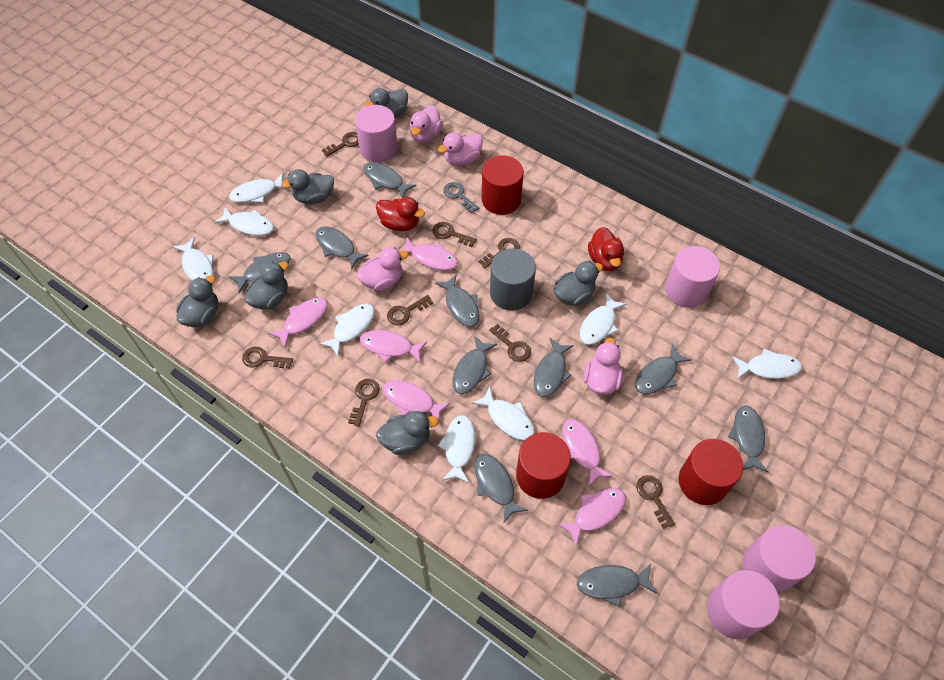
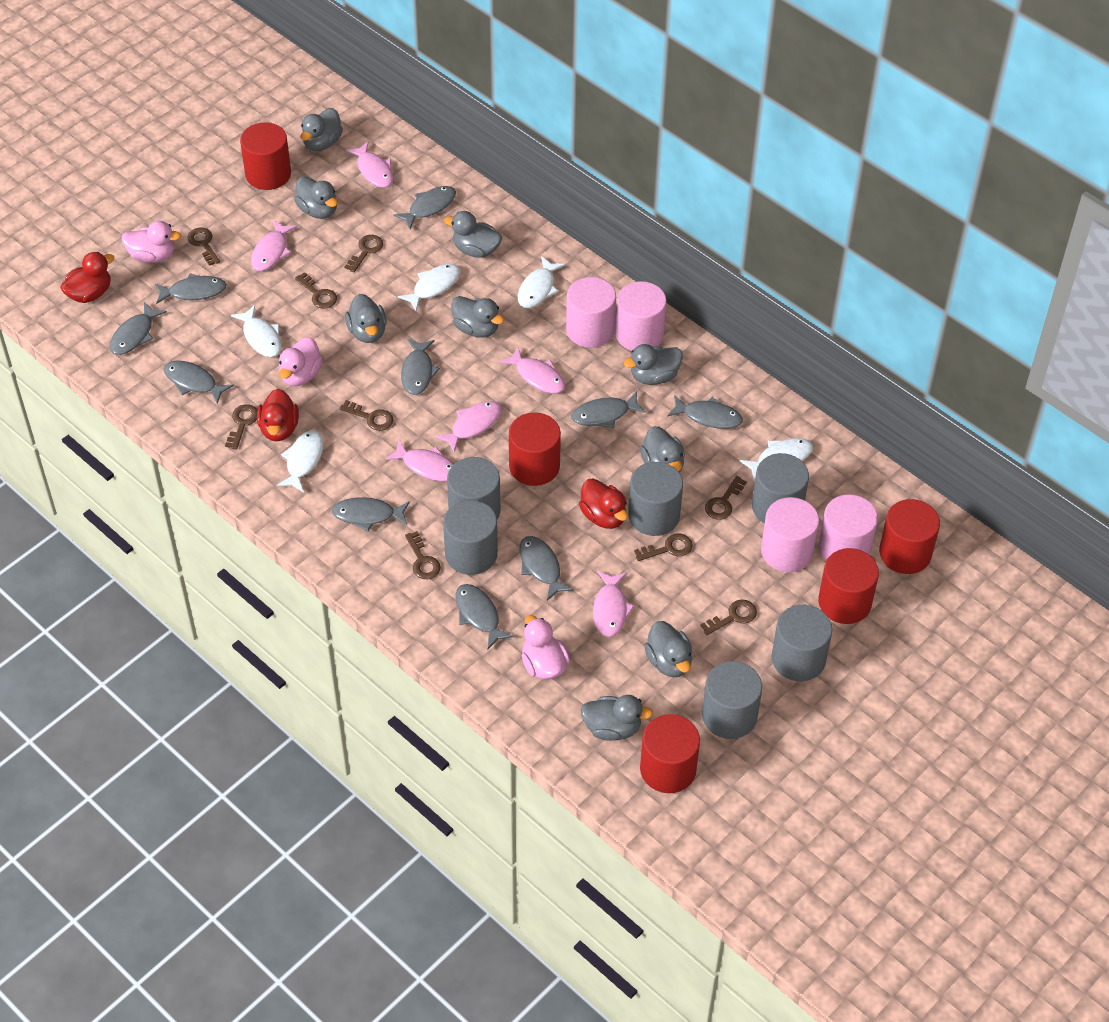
brown key: 8 -> 9
grey cylinder: 1 -> 6
grey duck: 6 -> 9
grey key: 1 -> 0
pink duck: 4 -> 3
red cylinder: 3 -> 5
red duck: 2 -> 3
white fish: 8 -> 5

